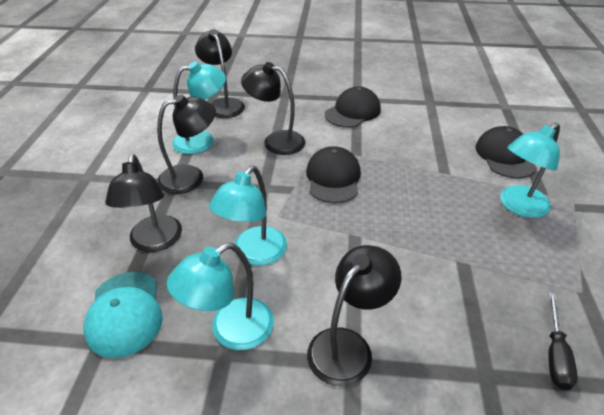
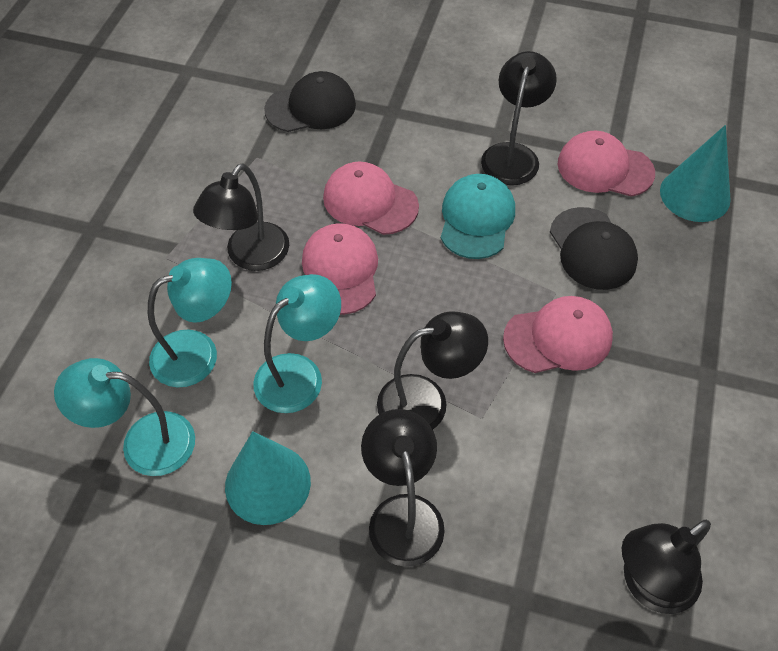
black cap: 3 -> 2
black screwdriver: 1 -> 0
pink cap: 0 -> 4
turquoise cone: 0 -> 2
turquoise lamp: 4 -> 3

